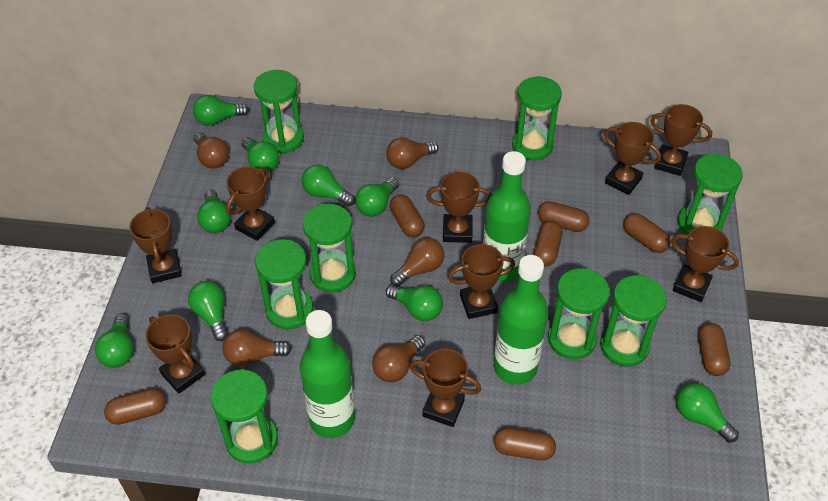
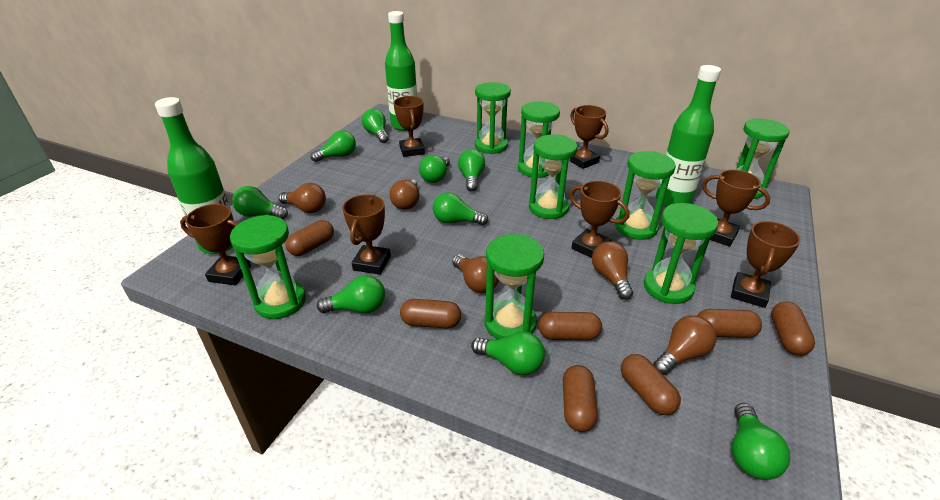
brown trophy: 9 -> 7

